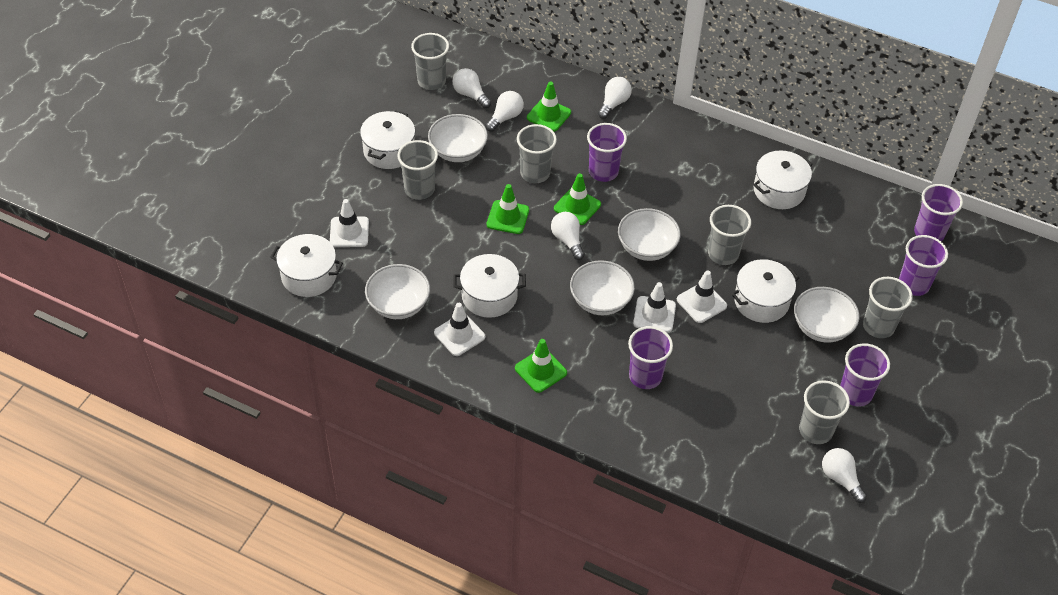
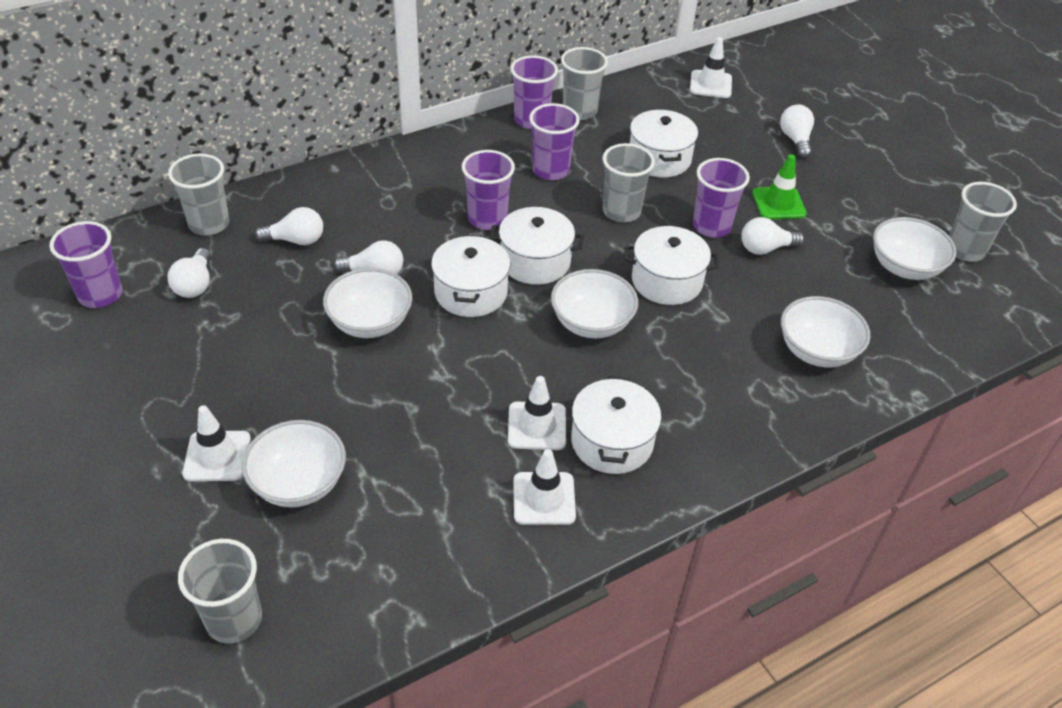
green traffic cone: 4 -> 1
grey cup: 6 -> 5

